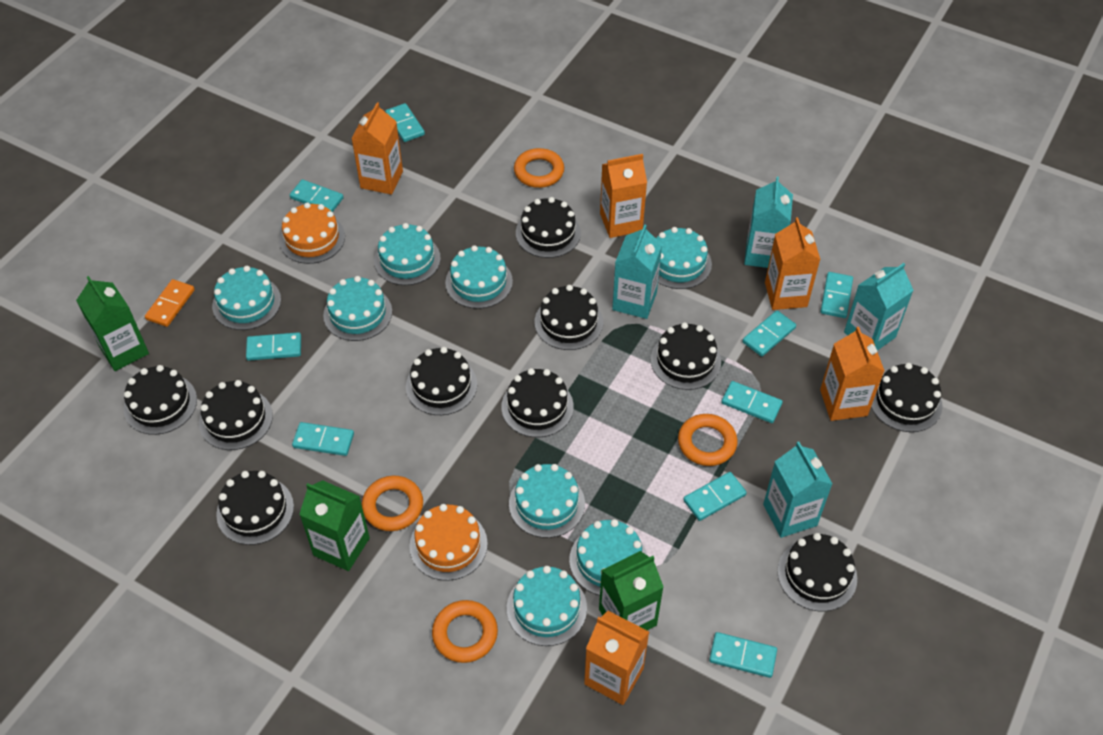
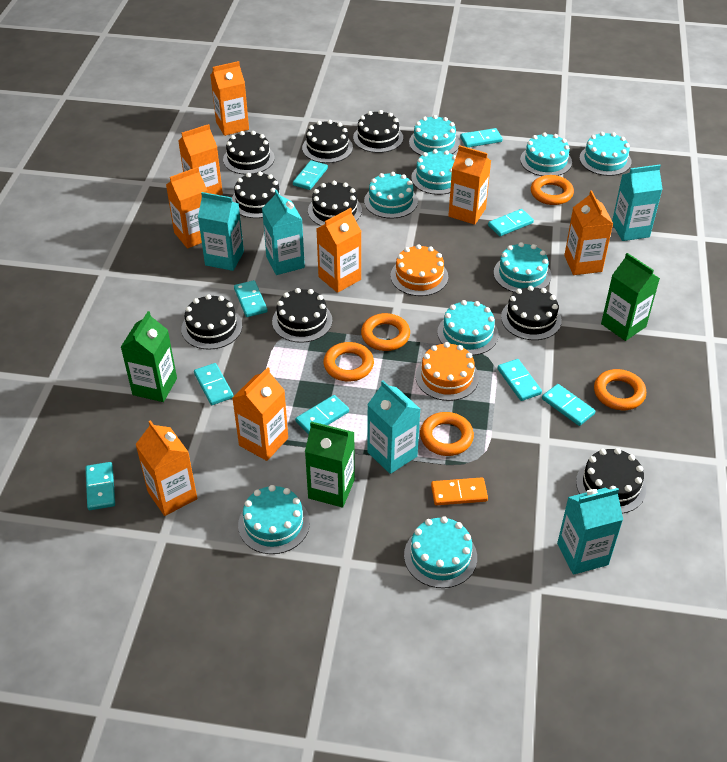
black cake: 10 -> 9
orange carton: 5 -> 8
orange ring: 4 -> 5
turquoise cake: 8 -> 9
turquoise carton: 4 -> 5

